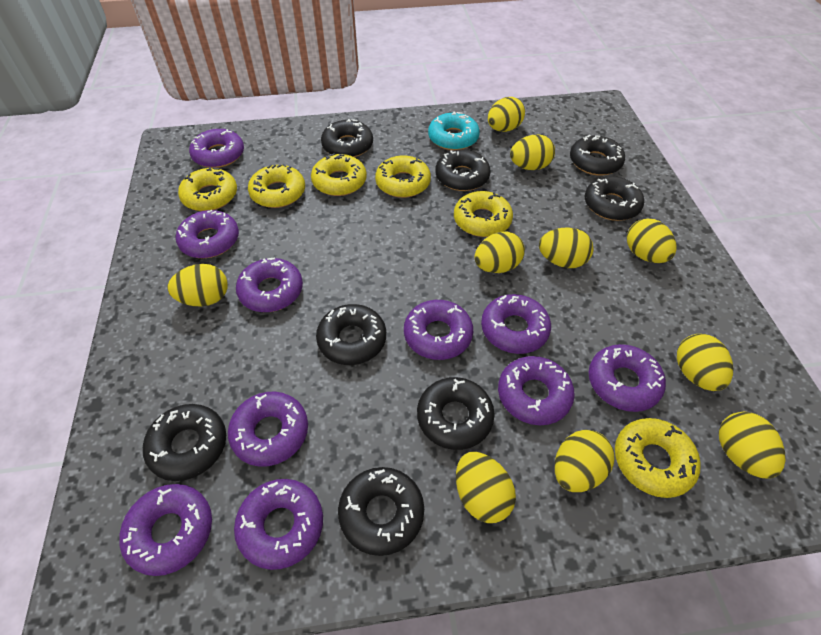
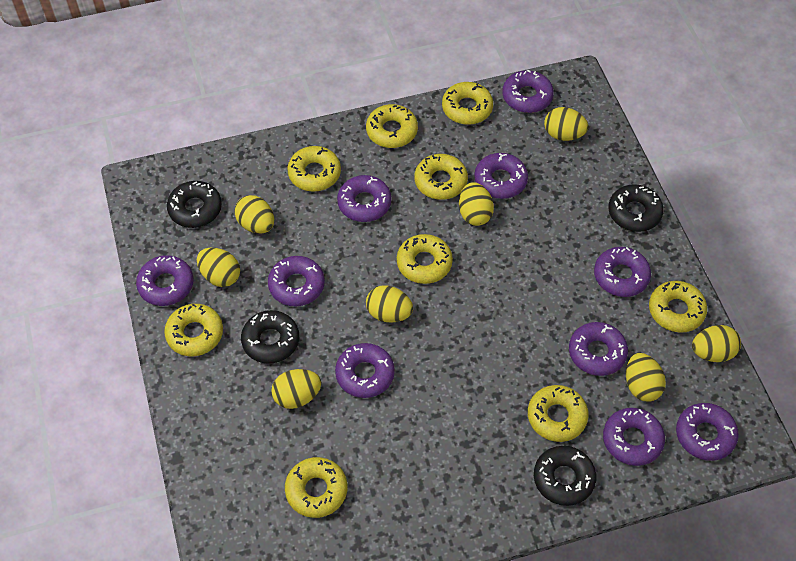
black donut: 8 -> 4
turquoise donut: 1 -> 0
yellow donut: 6 -> 9
yellow egg: 10 -> 8

